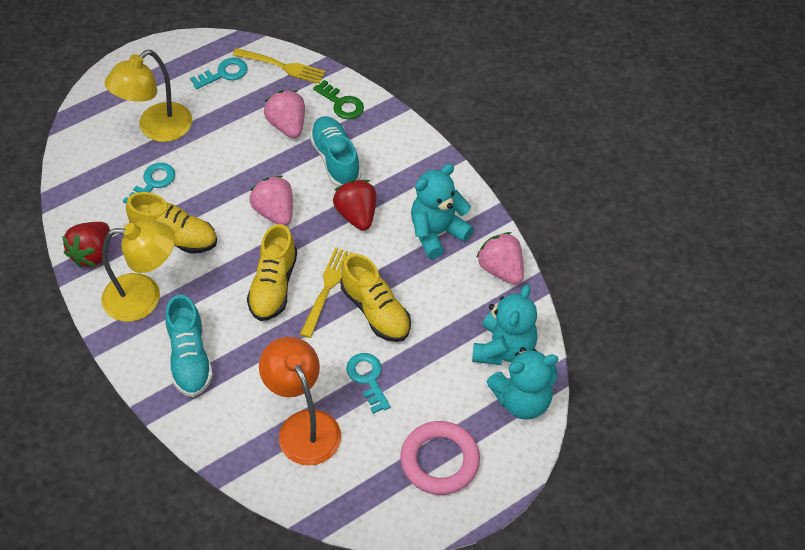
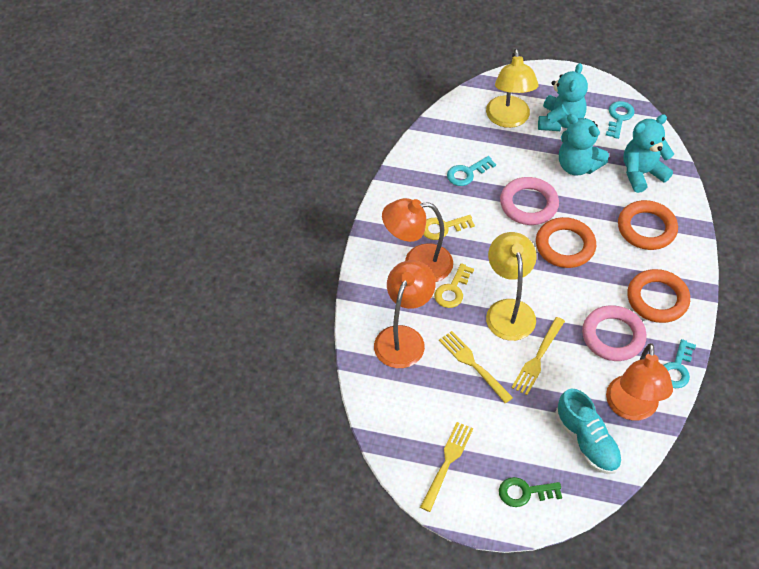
orange lamp: 1 -> 3
orange ring: 0 -> 3
pink ring: 1 -> 2
pink strawberry: 3 -> 0
red strawberry: 2 -> 0
turquoise shoe: 2 -> 1
yellow fork: 2 -> 3
yellow key: 0 -> 2
yellow shoe: 3 -> 0

